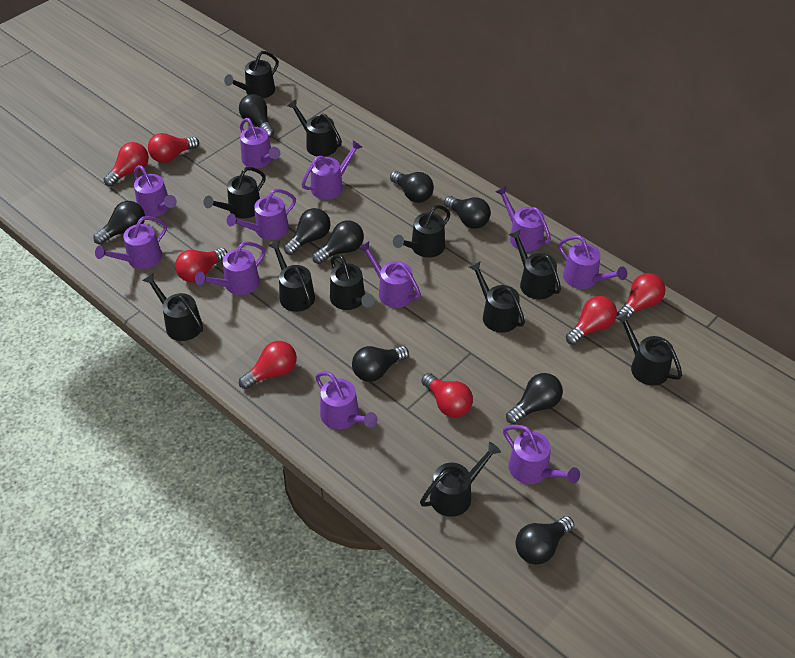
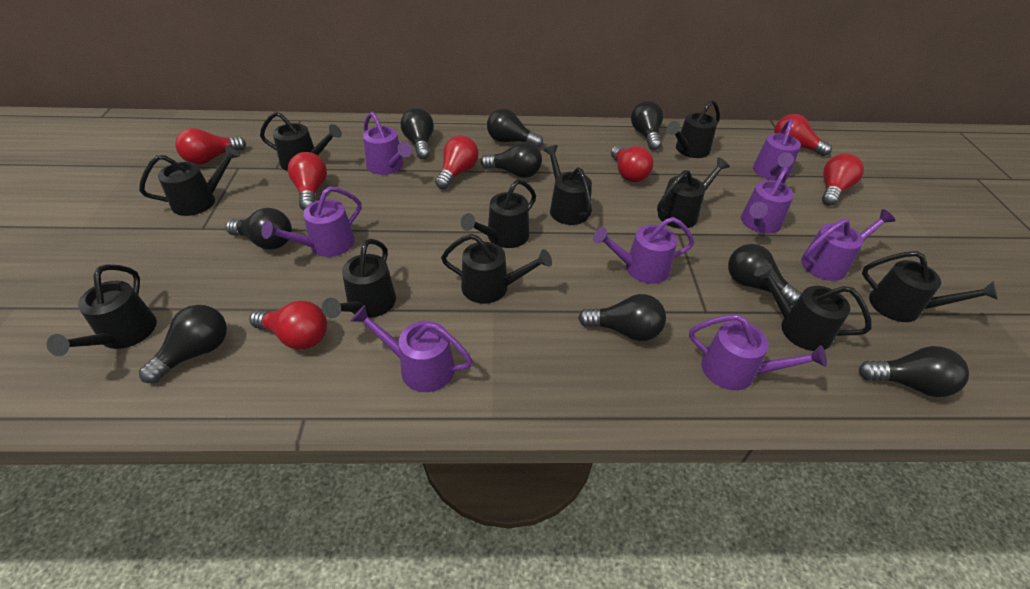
purple watering can: 11 -> 8

